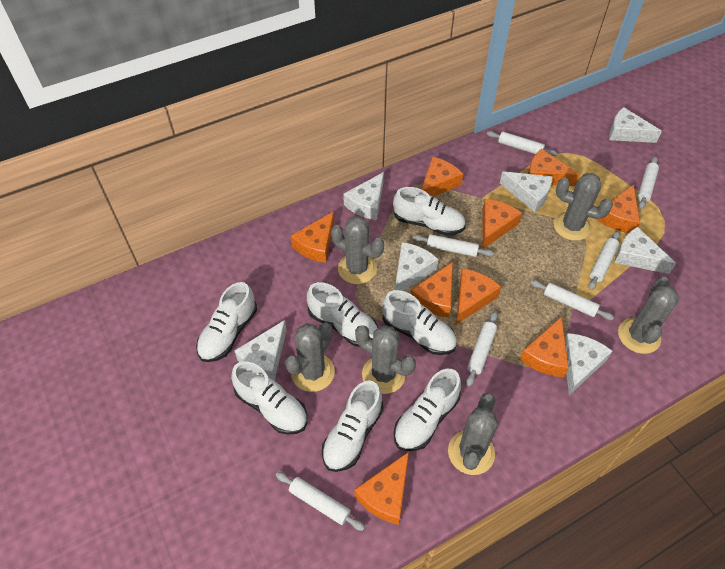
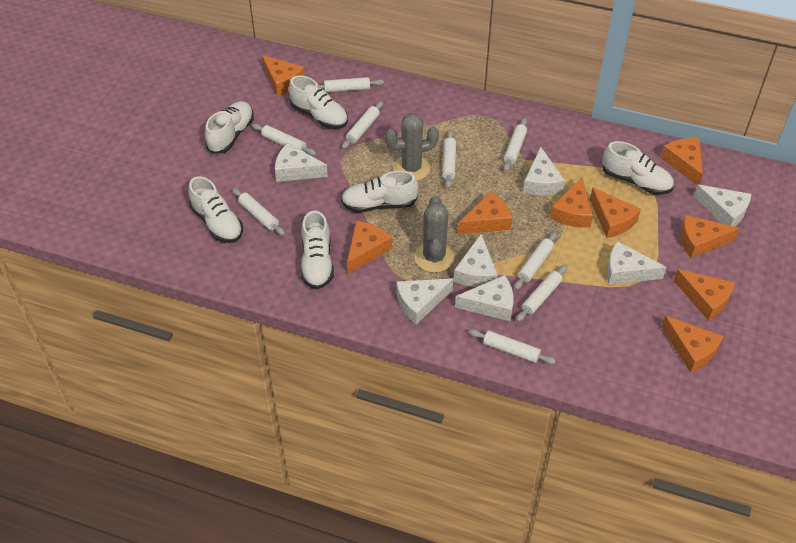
grey cactus: 6 -> 2
white rolling pin: 7 -> 9
white shoe: 7 -> 6

